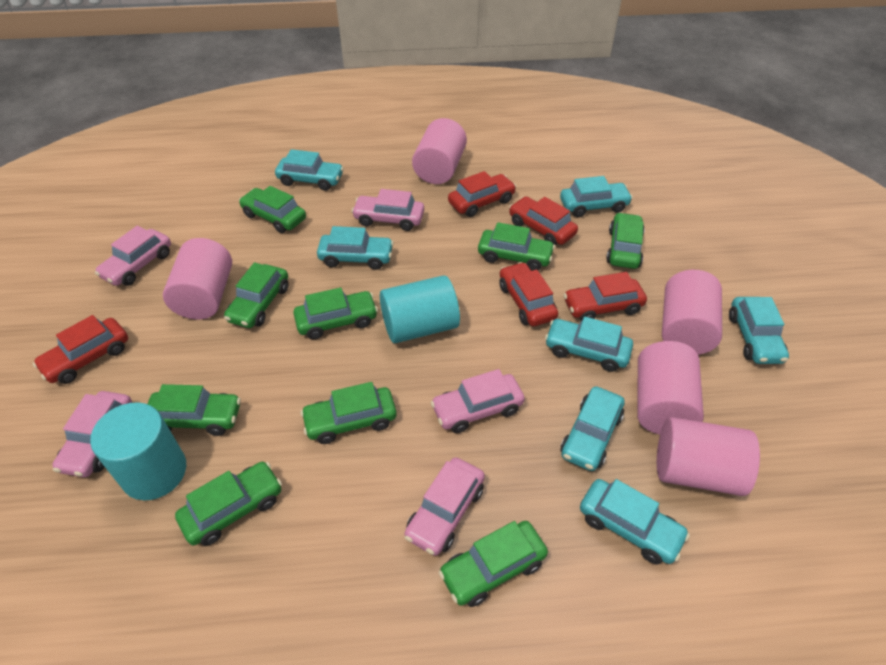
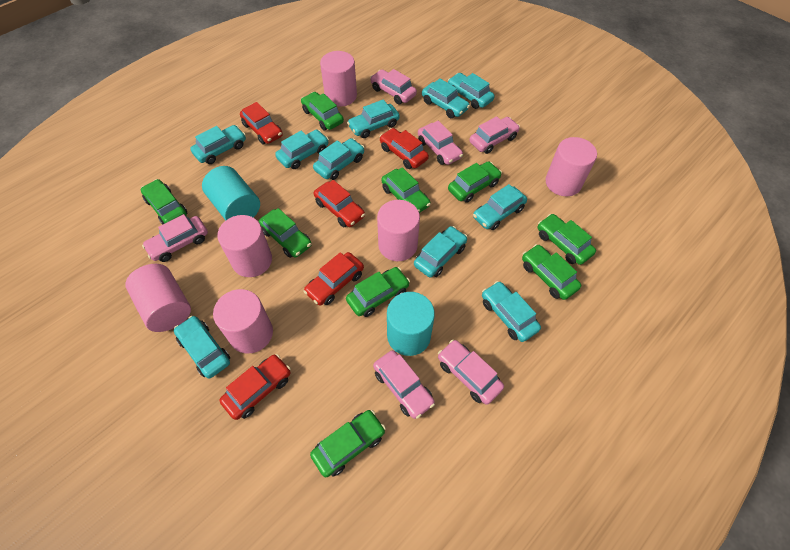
pink car: 5 -> 6
pink cylinder: 5 -> 6
turquoise car: 7 -> 10

